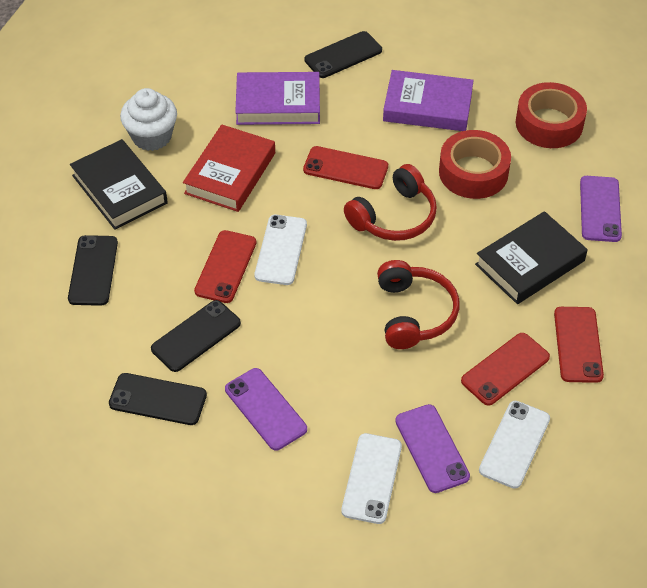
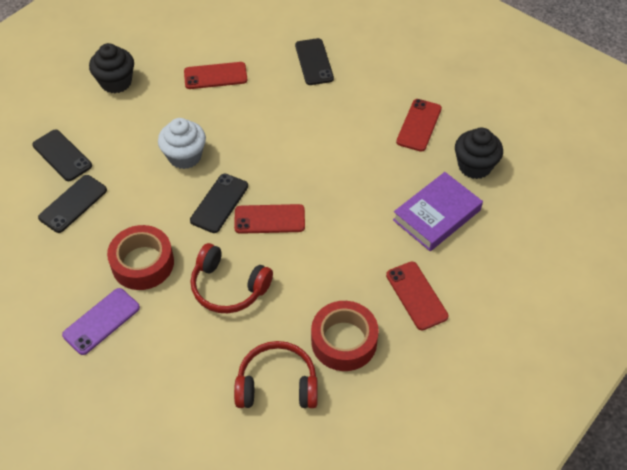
black book: 2 -> 0
black cupcake: 0 -> 2
purple book: 2 -> 1
purple phone: 3 -> 1
red book: 1 -> 0
white phone: 3 -> 0

